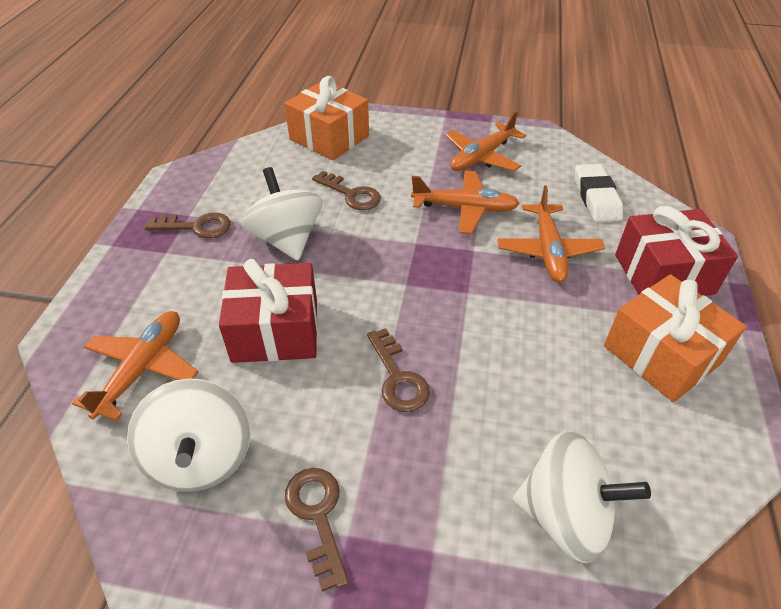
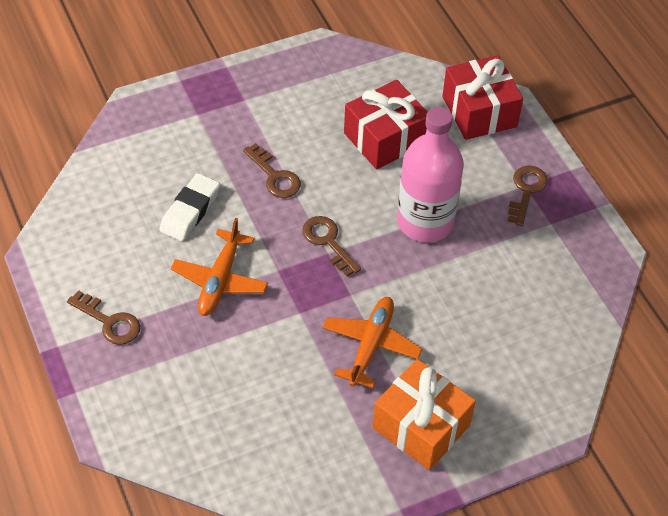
orange gift: 2 -> 1
orange plane: 4 -> 2
pink bottle: 0 -> 1
white spinning top: 3 -> 0

